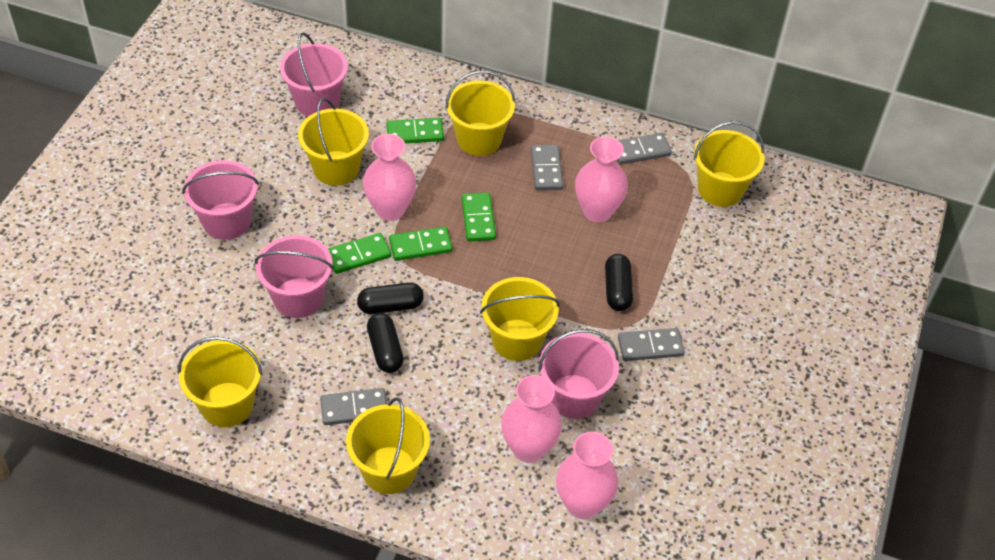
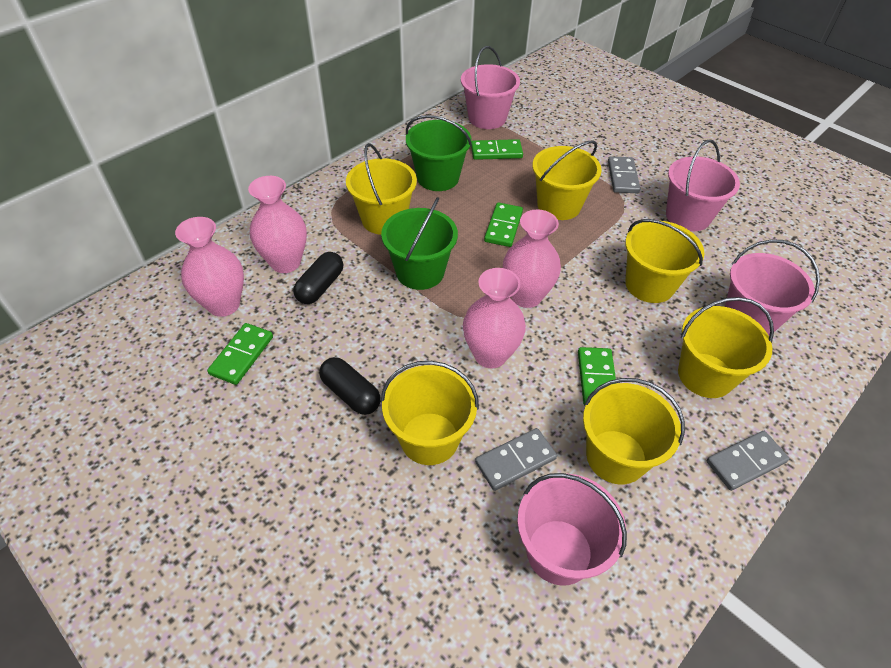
black capsule: 3 -> 2
green bucket: 0 -> 2
grey domino: 4 -> 3

